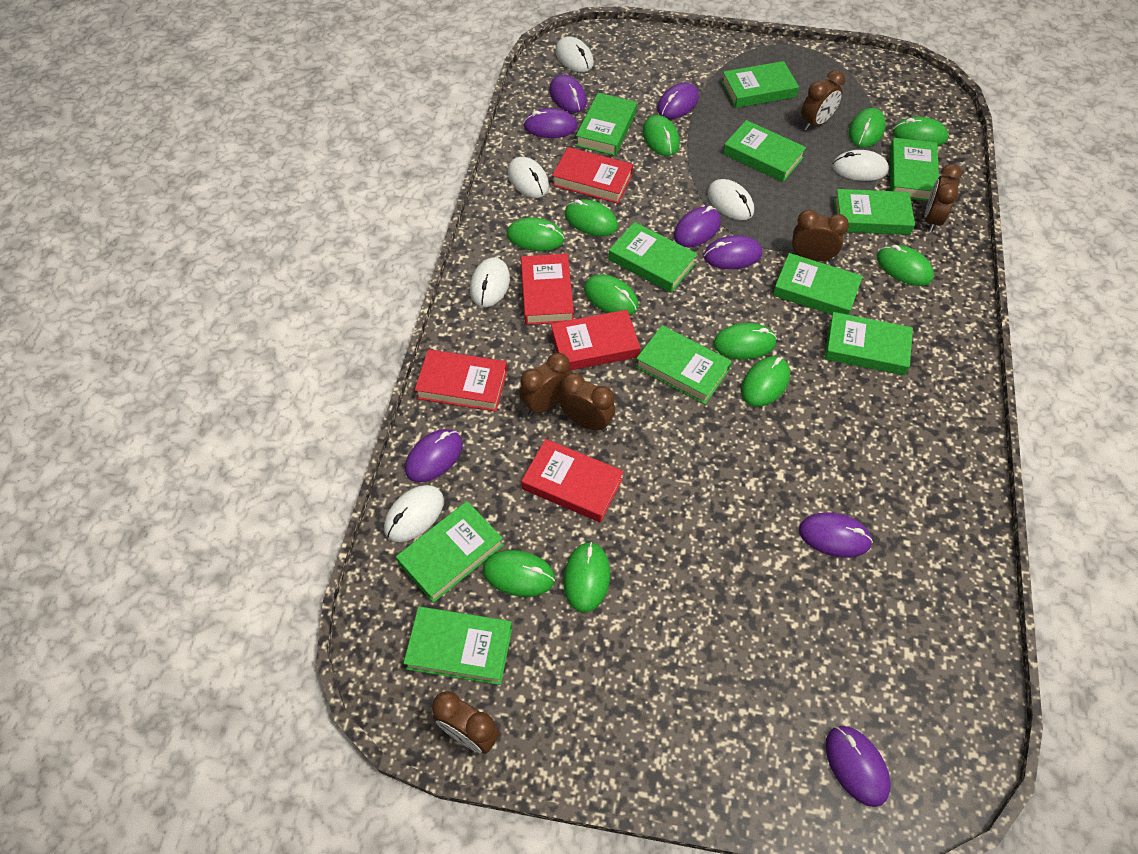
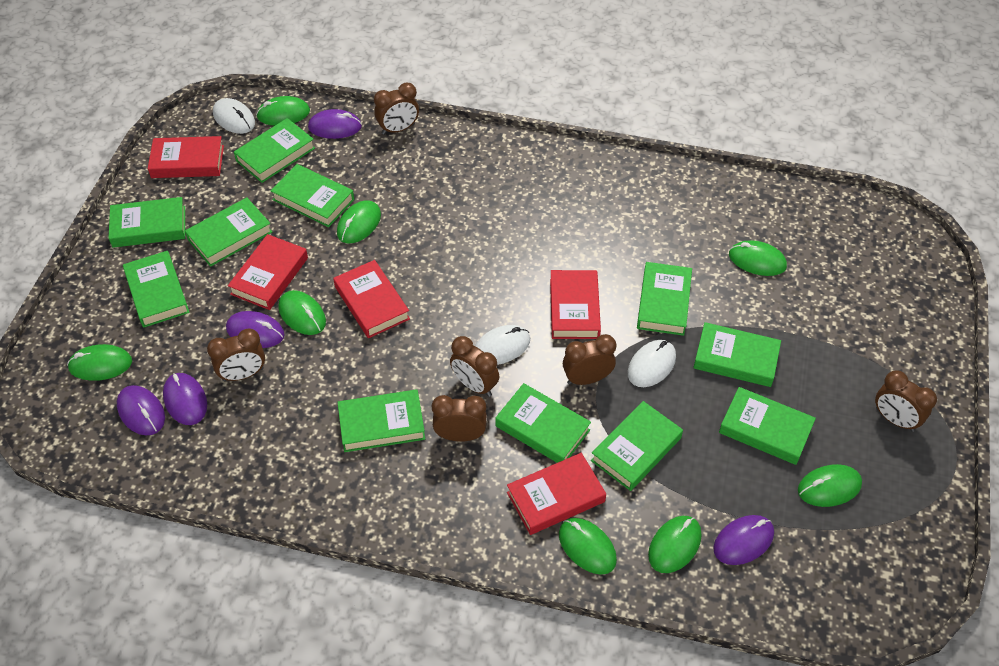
green mouse: 11 -> 8
purple mouse: 8 -> 5
white mouse: 6 -> 3

